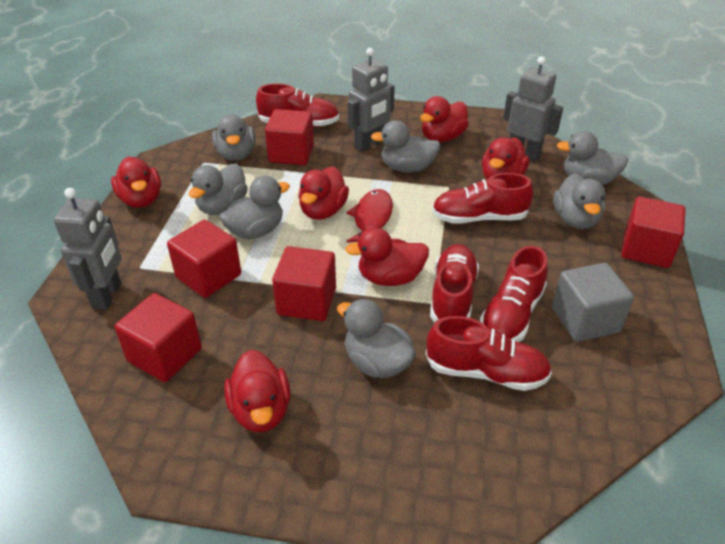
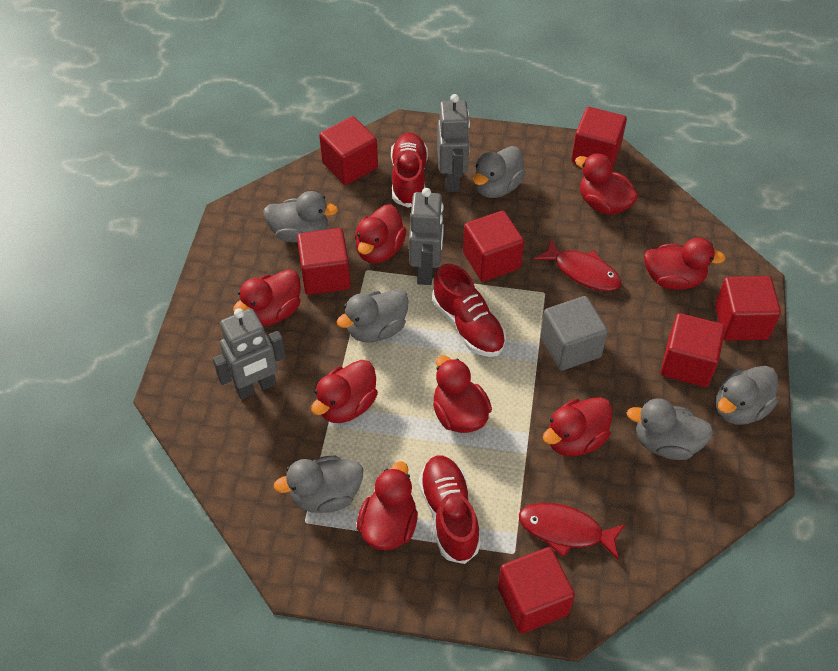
grey duck: 7 -> 6
red cube: 5 -> 7
red duck: 6 -> 8
red fish: 1 -> 2
red shoe: 5 -> 3

